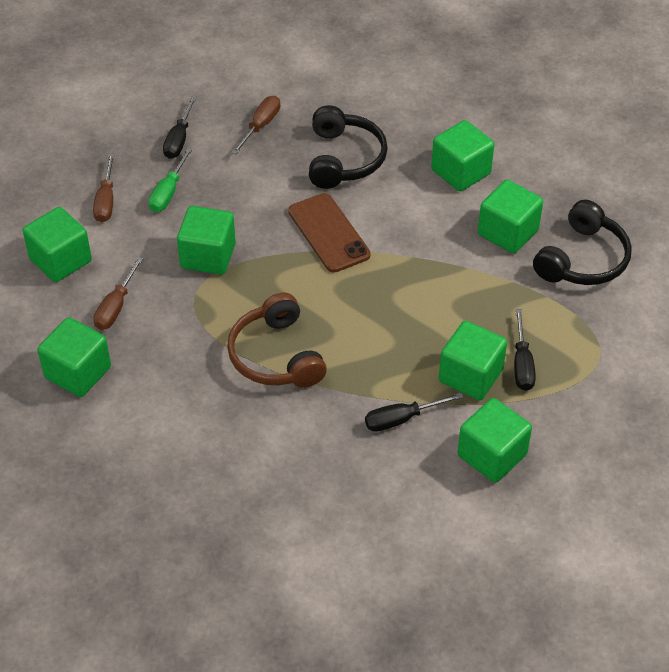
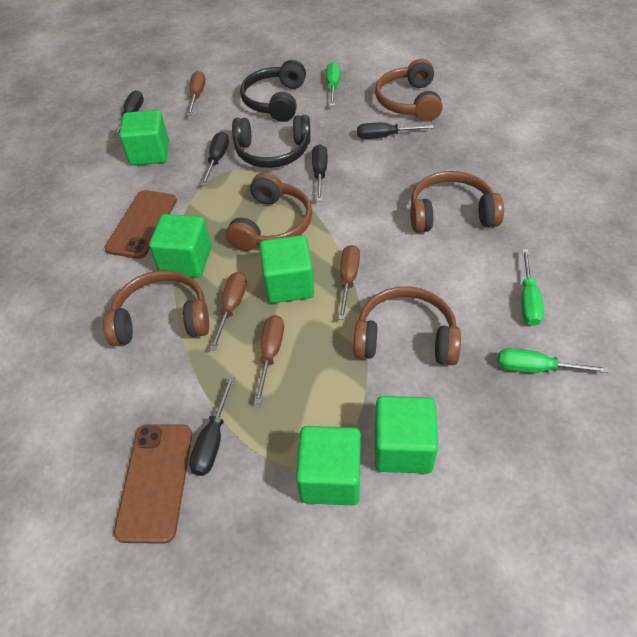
black screwdriver: 3 -> 5
brown headphones: 1 -> 5
brown phone: 1 -> 2
brown screwdriver: 3 -> 4
green cube: 7 -> 5
green screwdriver: 1 -> 3

